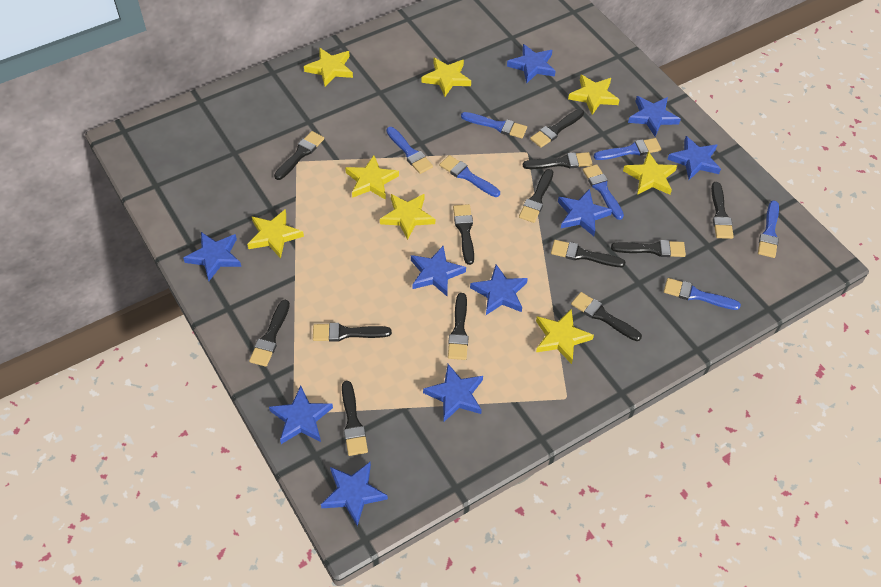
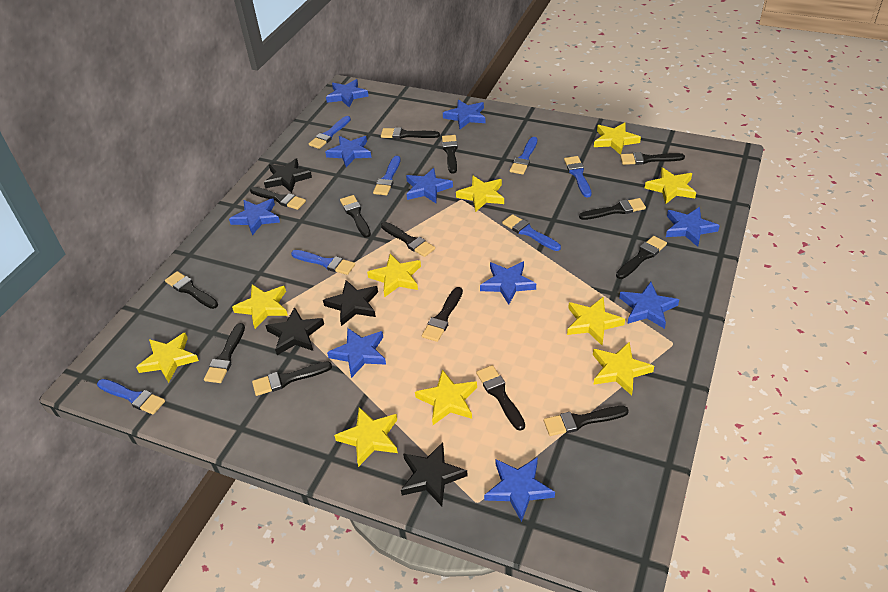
black brush: 13 -> 14
black star: 0 -> 4
yellow star: 8 -> 10

